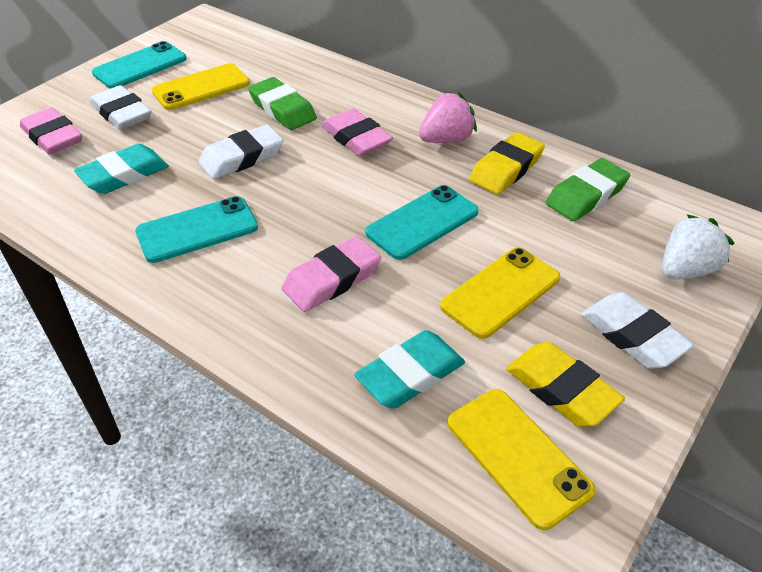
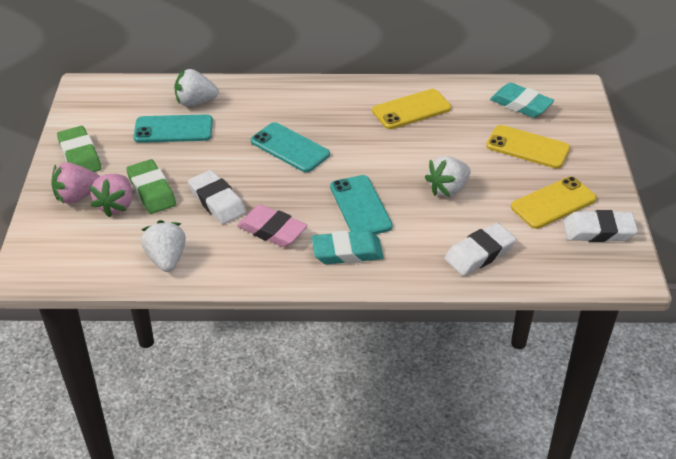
pink eraser: 3 -> 1
pink strawberry: 1 -> 2
white strawberry: 1 -> 3
yellow eraser: 2 -> 0

